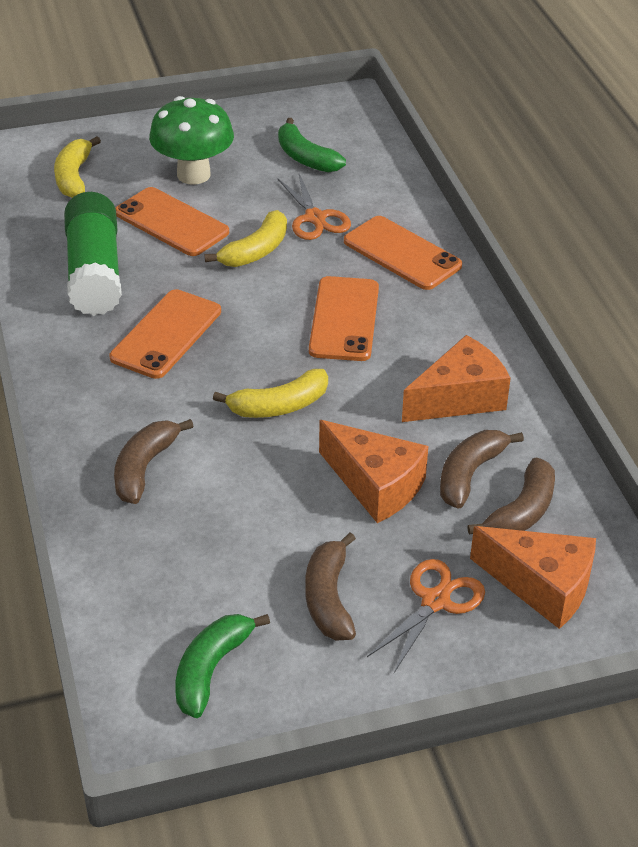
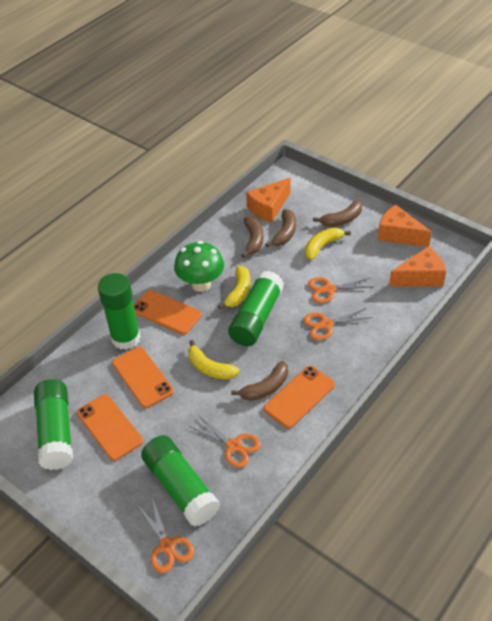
green banana: 2 -> 0
green glue stick: 1 -> 4
orange scissors: 2 -> 4

